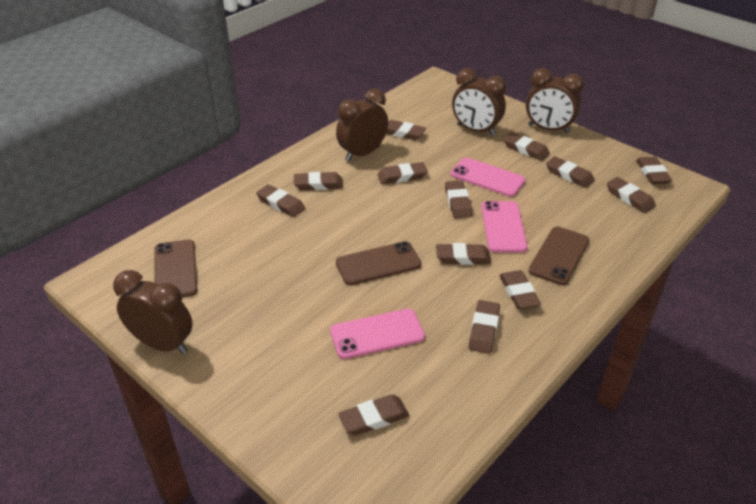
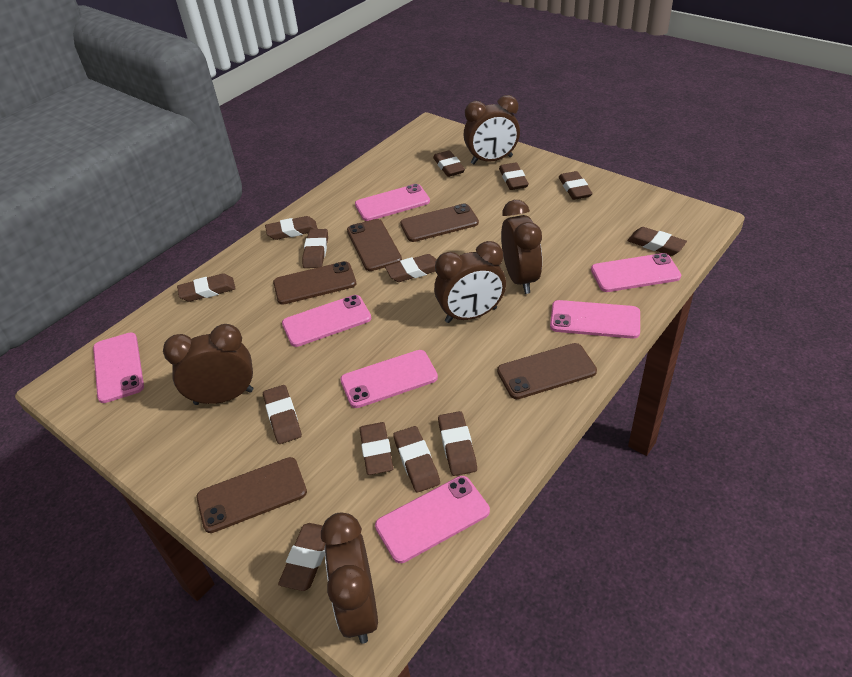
brown clock: 4 -> 5
brown phone: 3 -> 5
pink phone: 3 -> 7

